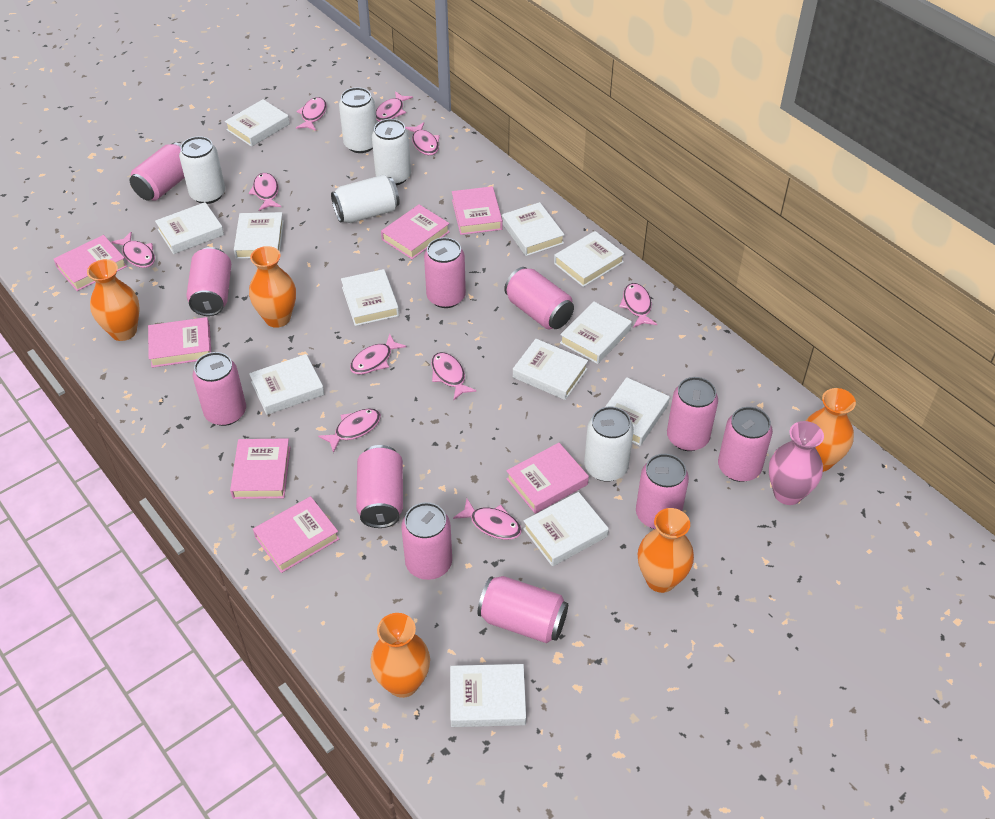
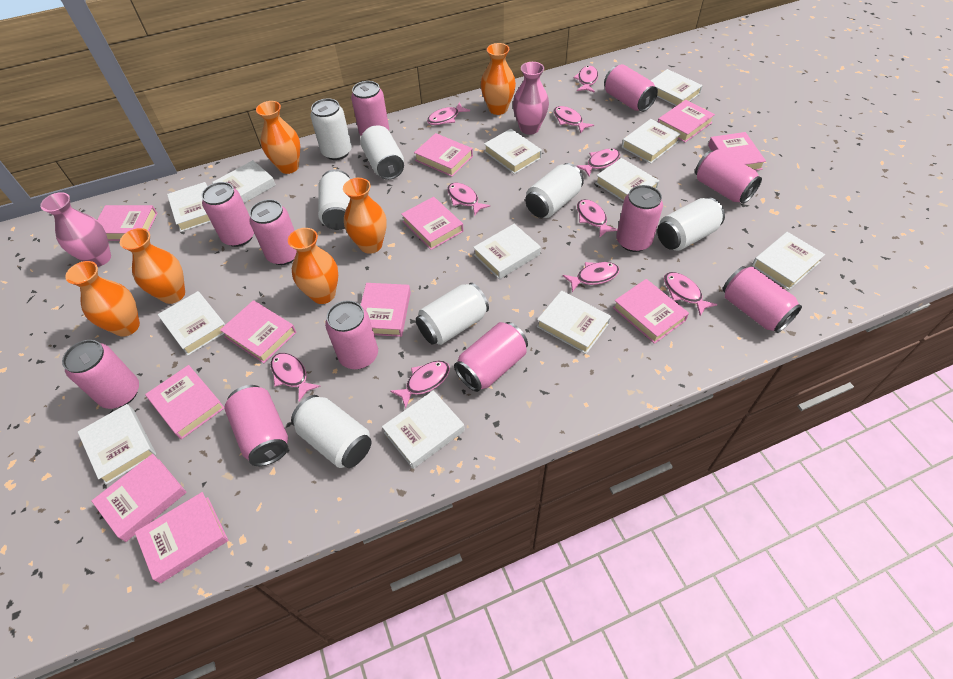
orange vase: 5 -> 6
pink book: 7 -> 11
pink vase: 1 -> 2
white can: 5 -> 7

